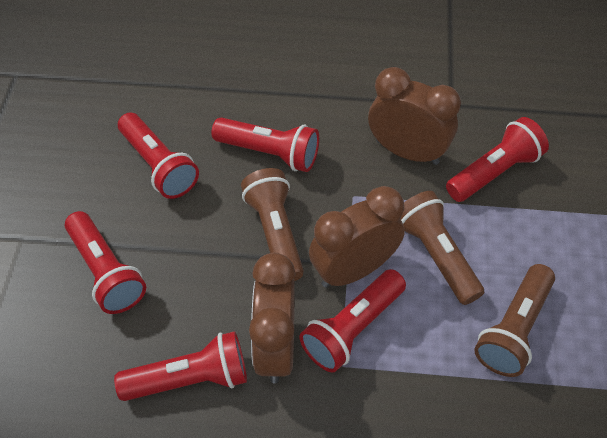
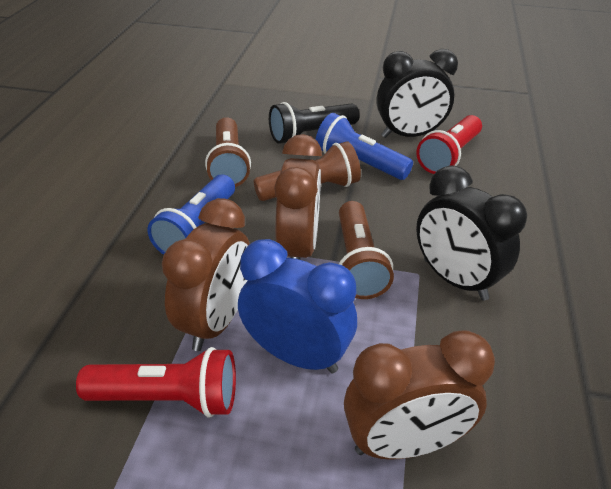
black clock: 0 -> 2
black flashlight: 0 -> 1
blue clock: 0 -> 1
blue flashlight: 0 -> 2
red flashlight: 6 -> 2

